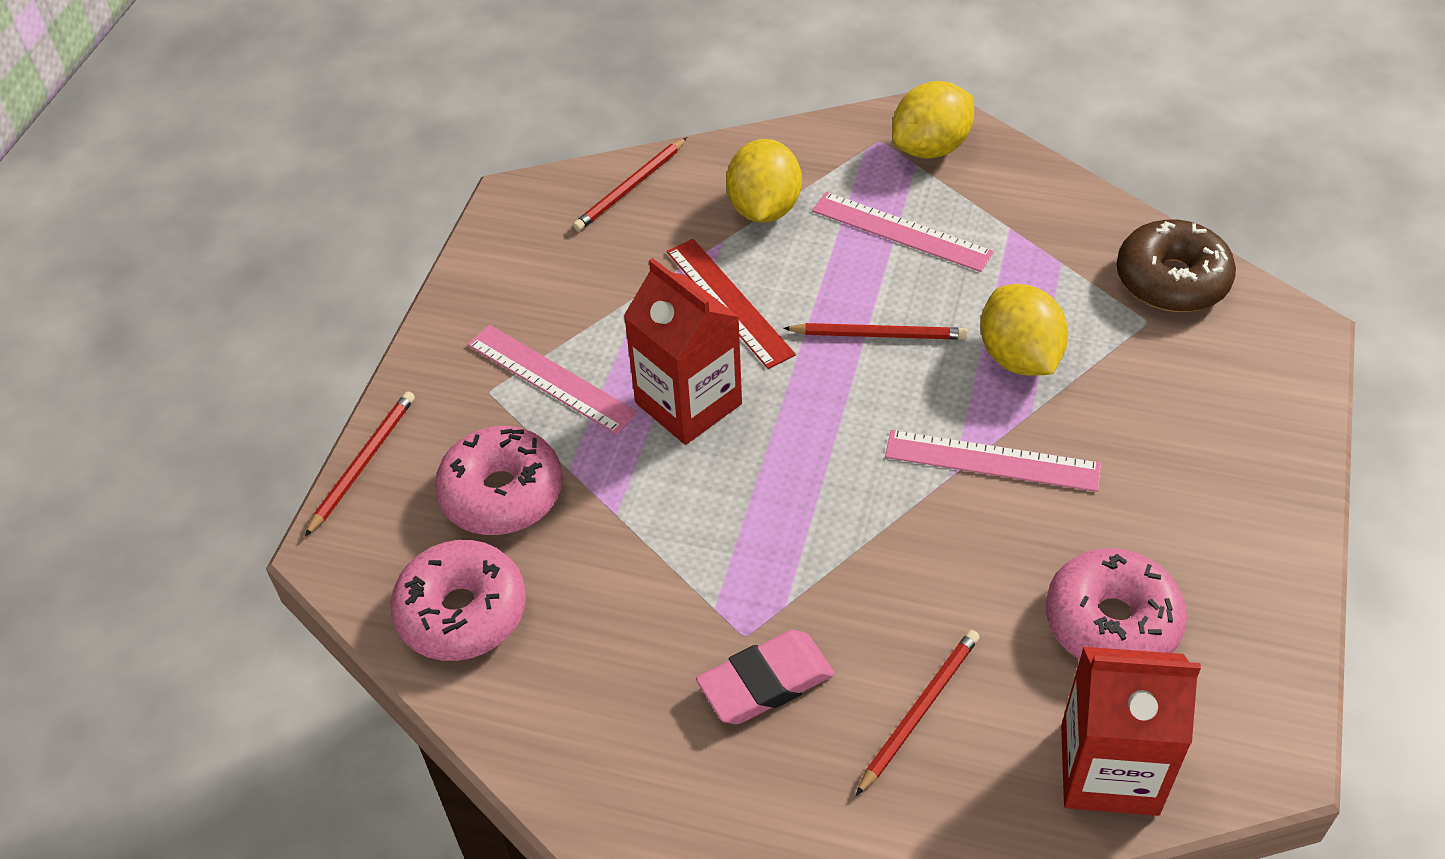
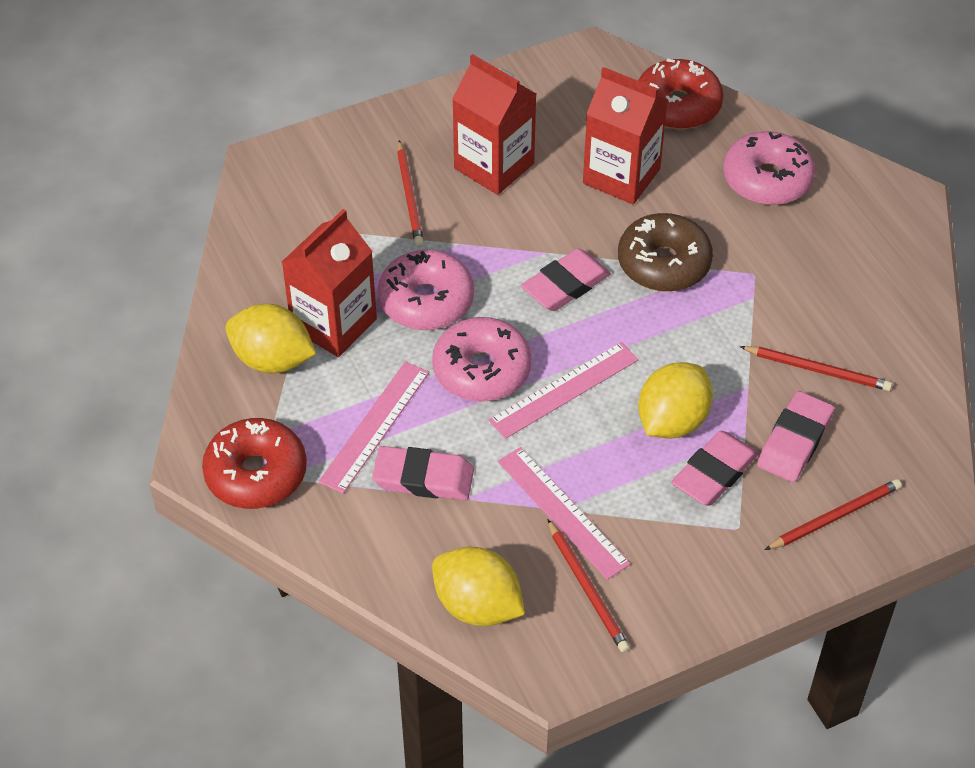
pink eraser: 1 -> 4
red carton: 2 -> 3
red donut: 0 -> 2
red ruler: 1 -> 0

